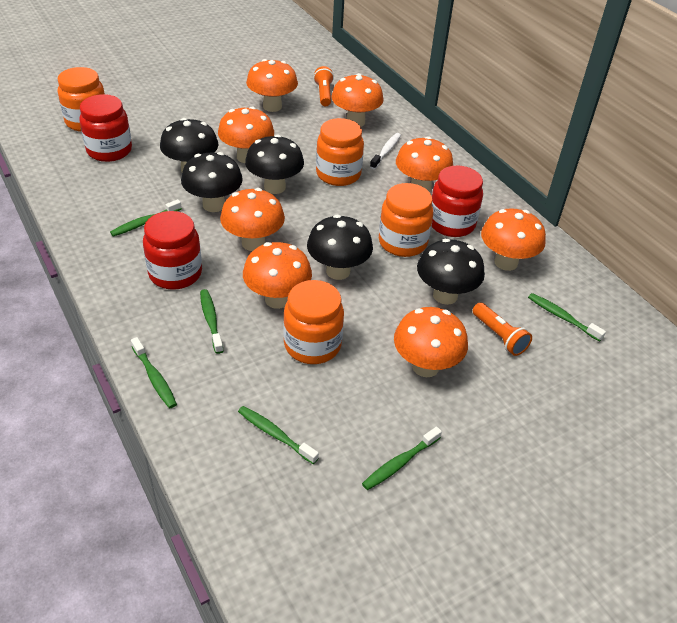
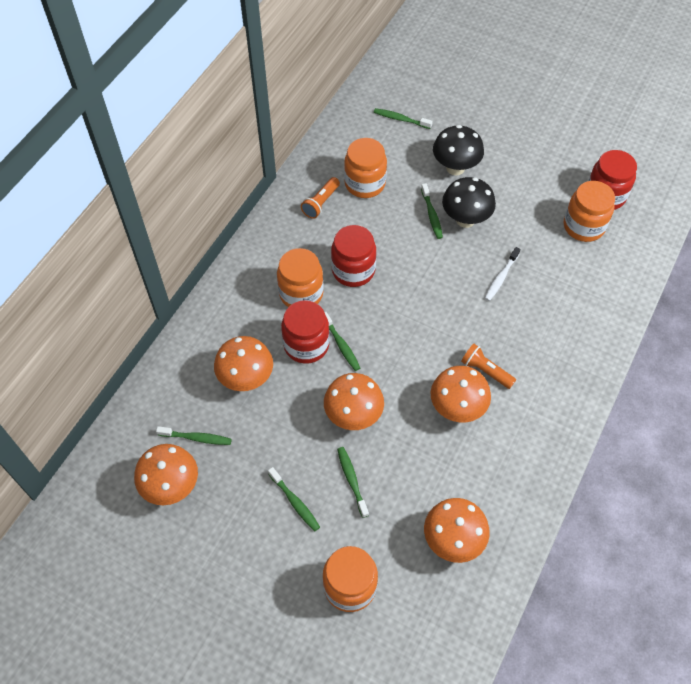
black mushroom: 5 -> 2
orange mushroom: 8 -> 5

